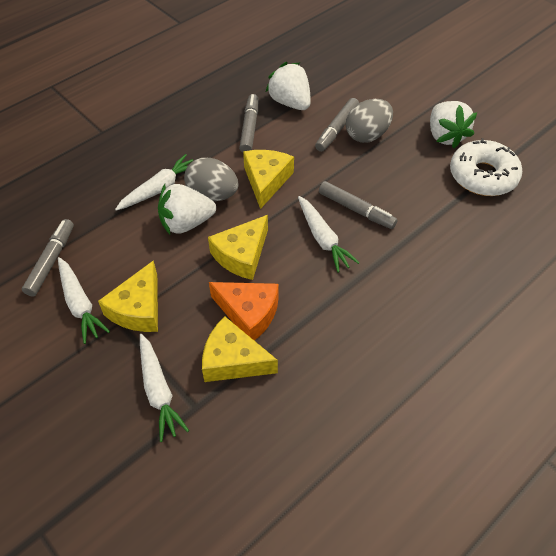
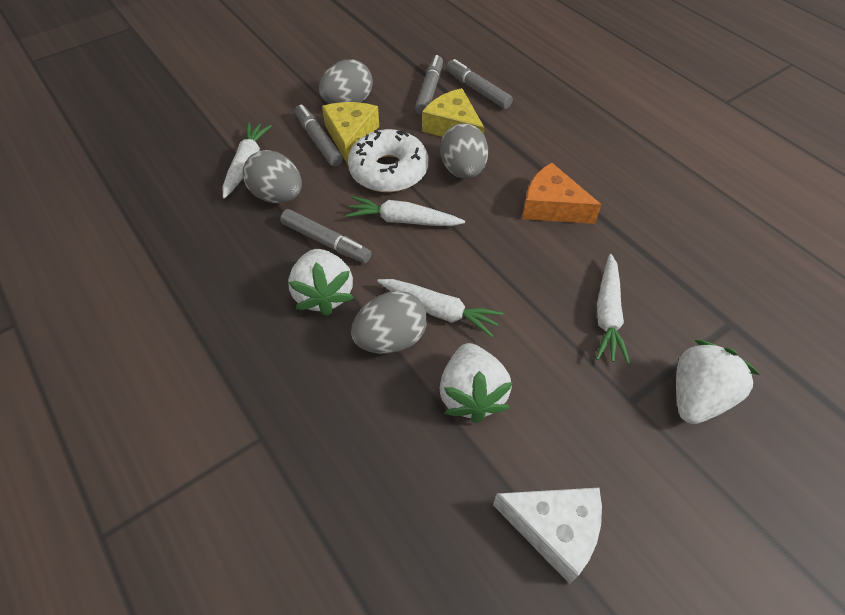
grey egg: 2 -> 4
white cheese: 0 -> 1
yellow cheese: 4 -> 2

